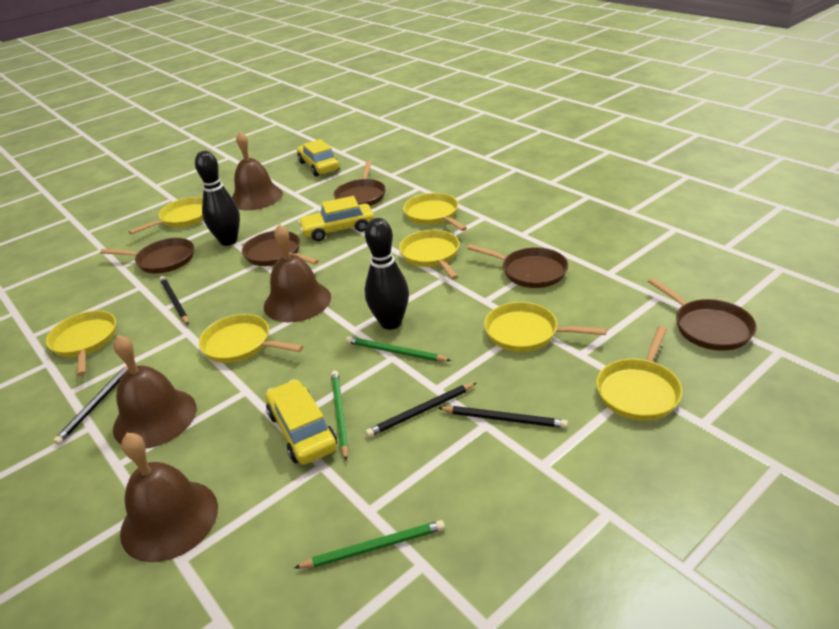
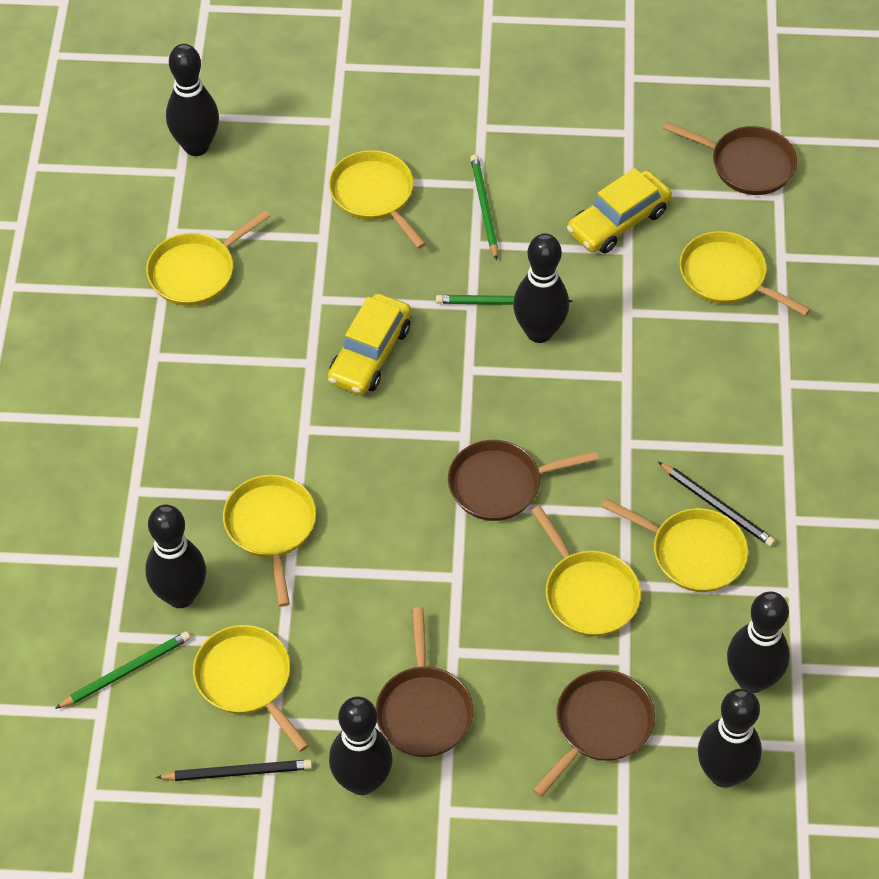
black bowling pin: 2 -> 6
black pencil: 4 -> 2
brown bell: 4 -> 0
brown pan: 5 -> 4
yellow car: 3 -> 2

